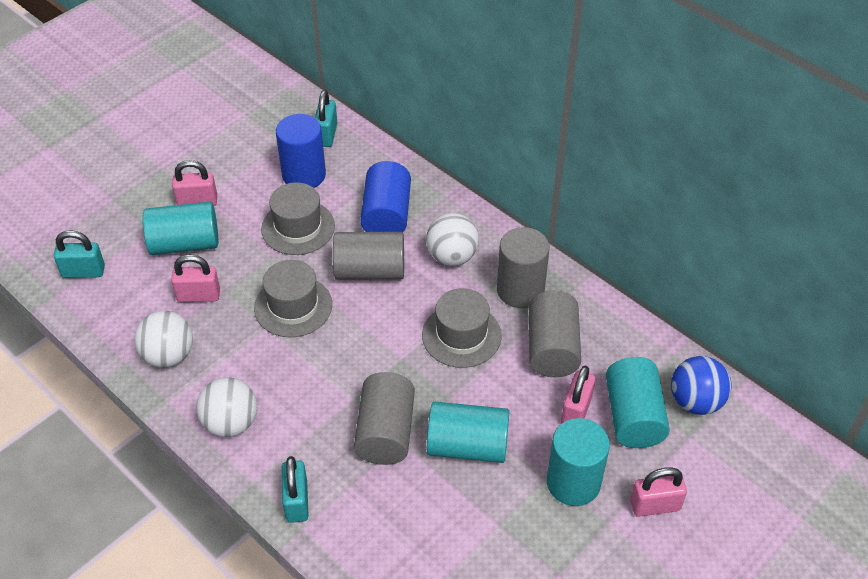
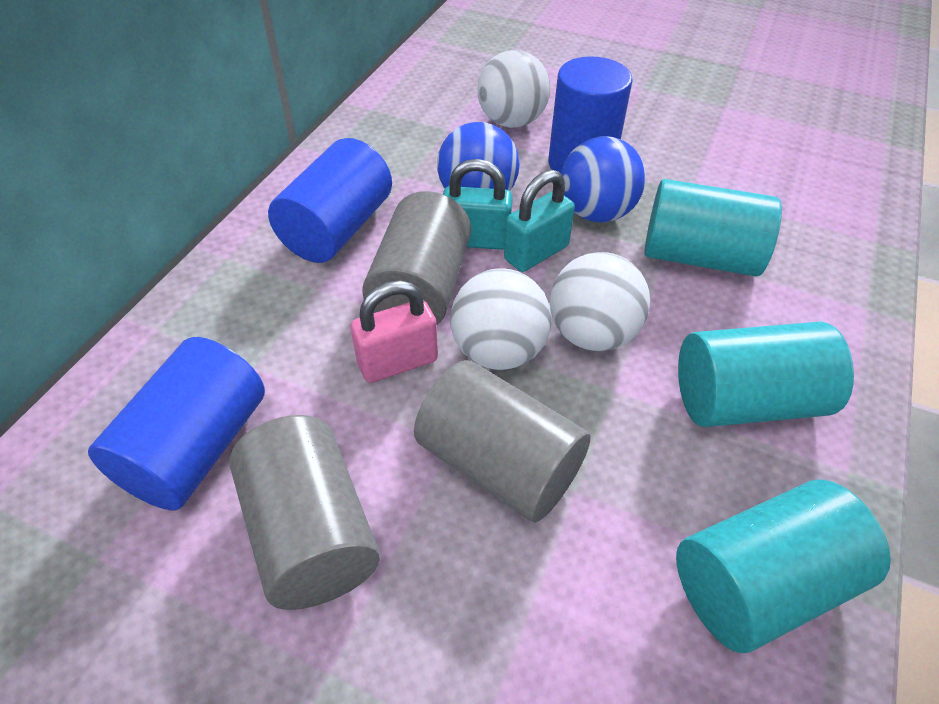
blue ball: 1 -> 2
blue cylinder: 2 -> 3
grey cylinder: 4 -> 3
grey hat: 3 -> 0
pink padlock: 4 -> 1
turquoise cylinder: 4 -> 3
turquoise padlock: 3 -> 2

